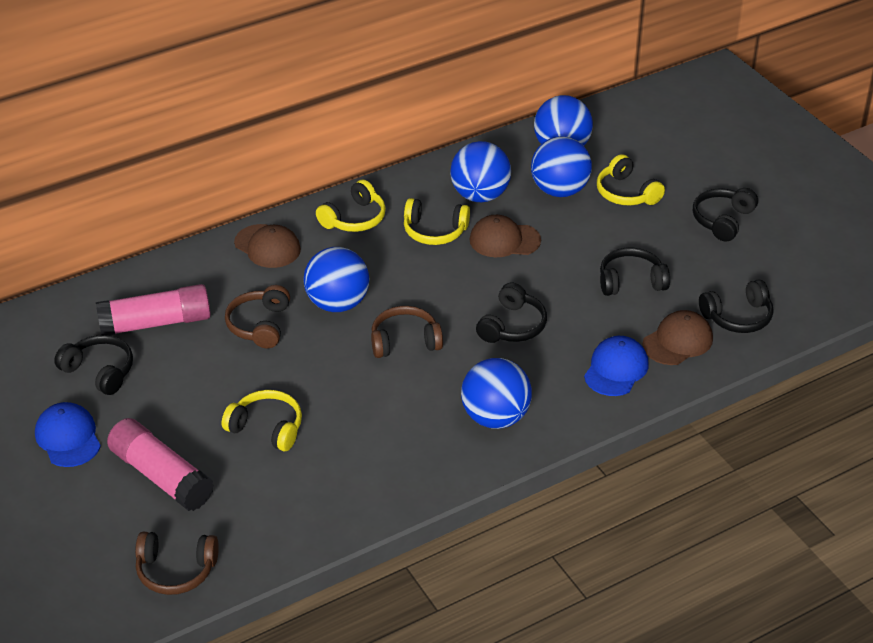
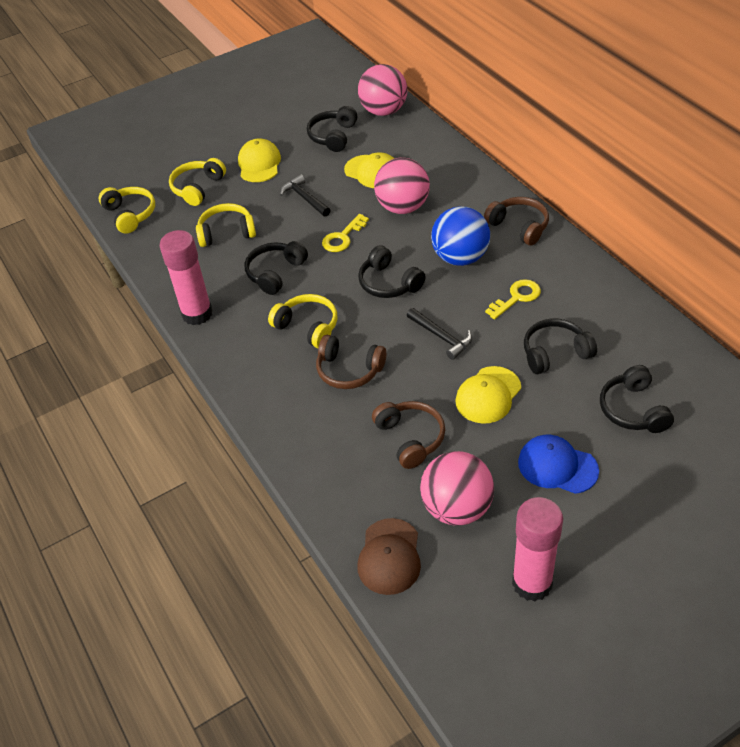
black hammer: 0 -> 2
blue ball: 5 -> 1
blue cap: 2 -> 1
brown cap: 3 -> 1
pink ball: 0 -> 3
yellow cap: 0 -> 3
yellow key: 0 -> 2

